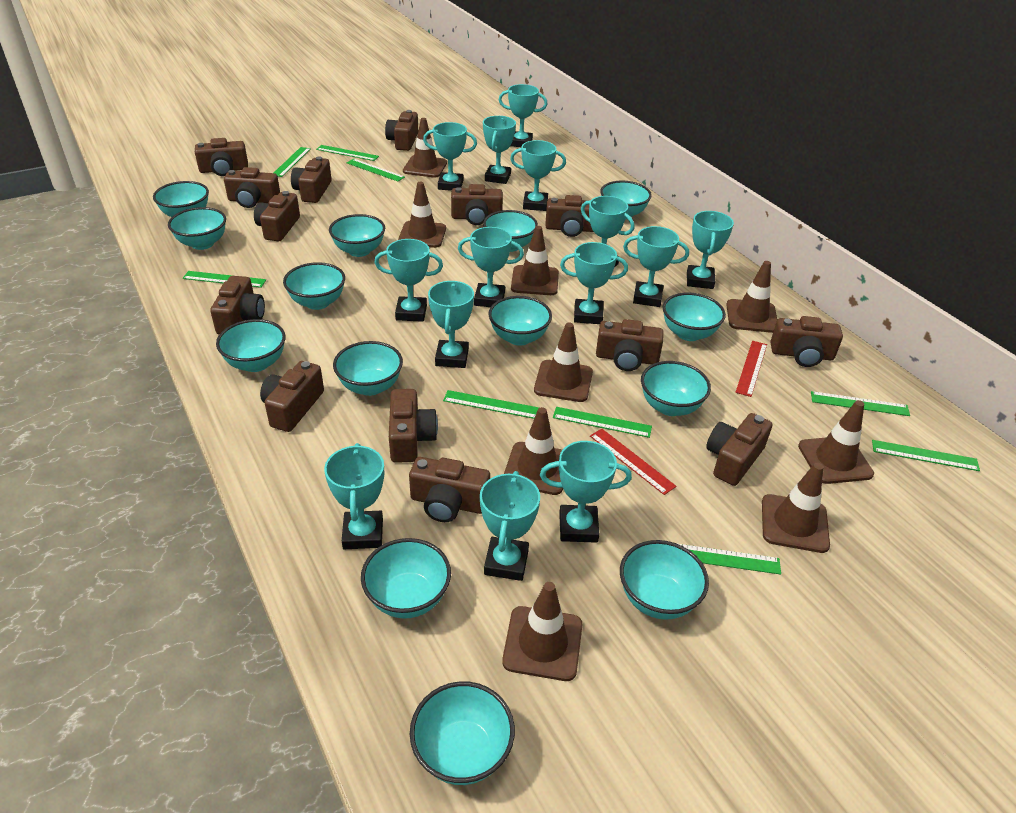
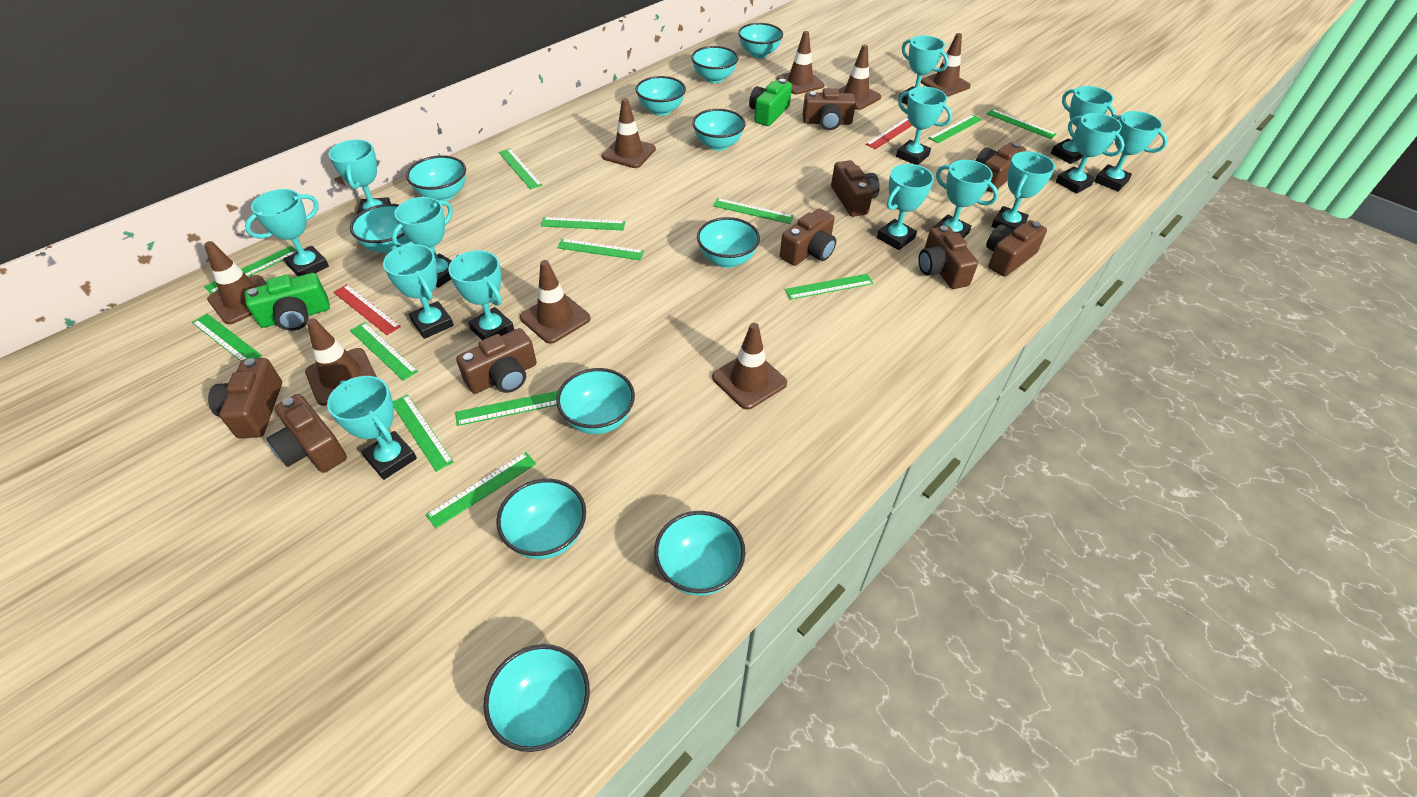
brown camera: 14 -> 9
brown traffic cone: 9 -> 8
green camera: 0 -> 2
green ruler: 9 -> 13
turquoise bowl: 14 -> 11

